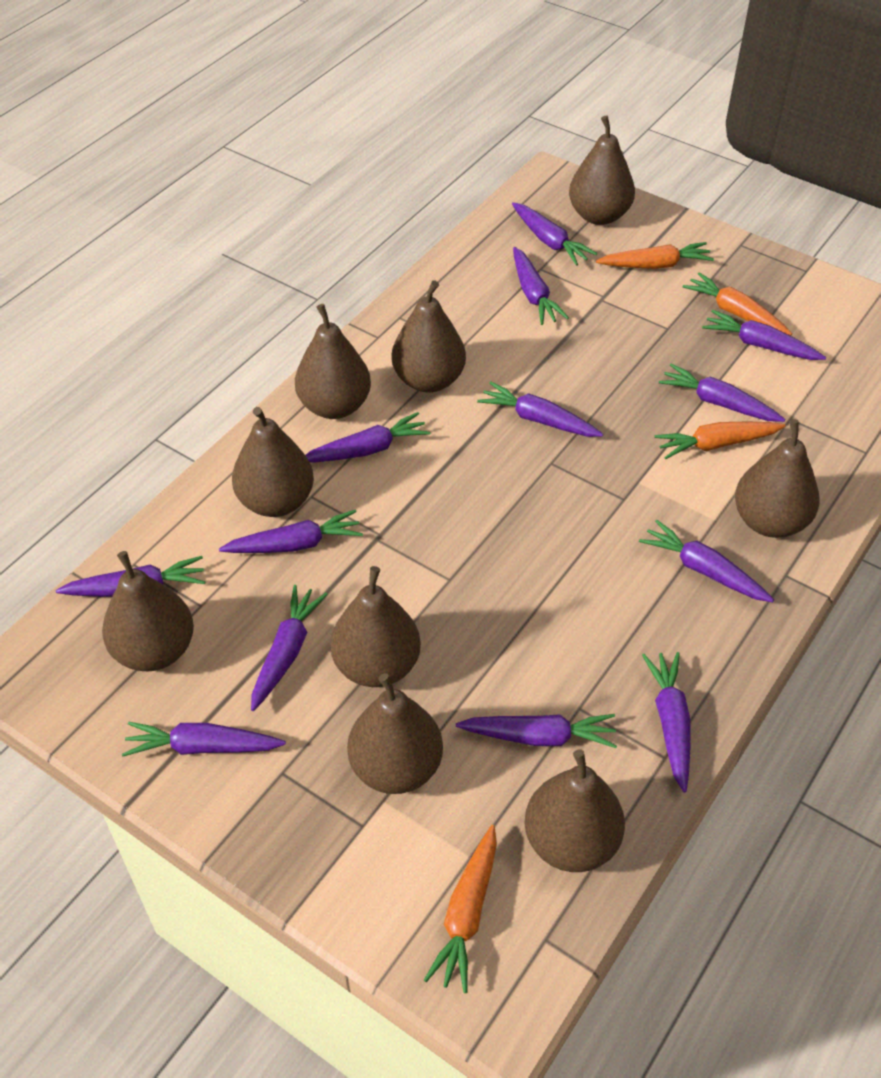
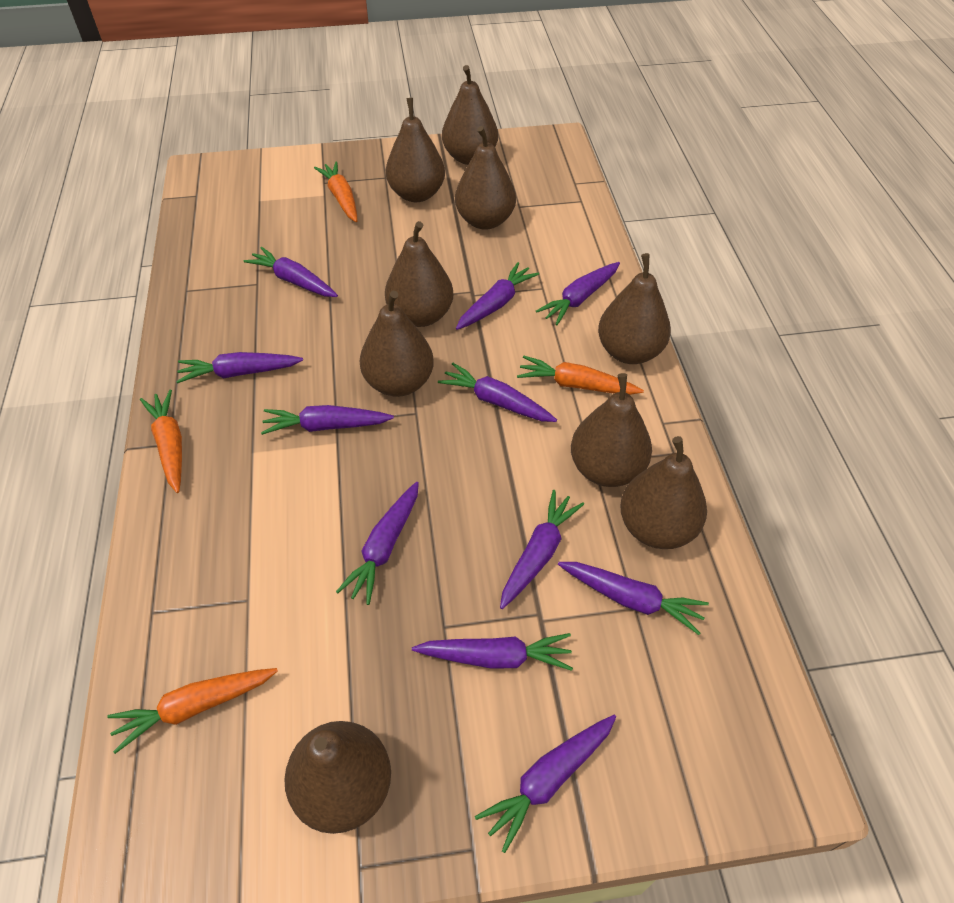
purple carrot: 13 -> 11

